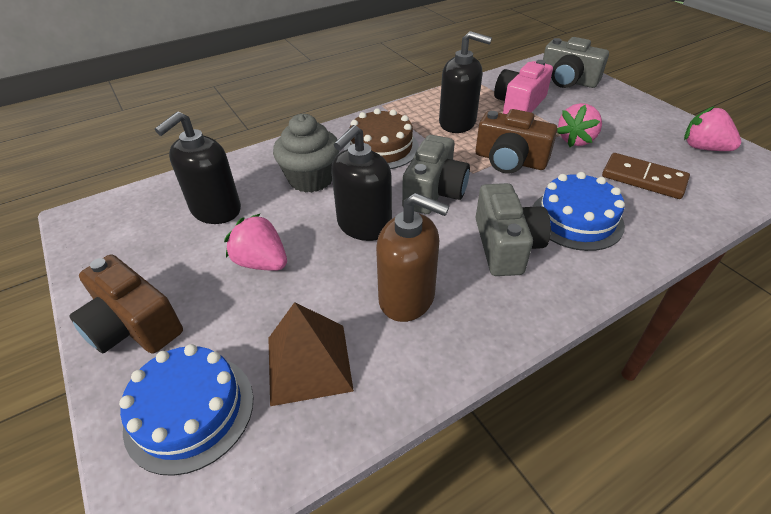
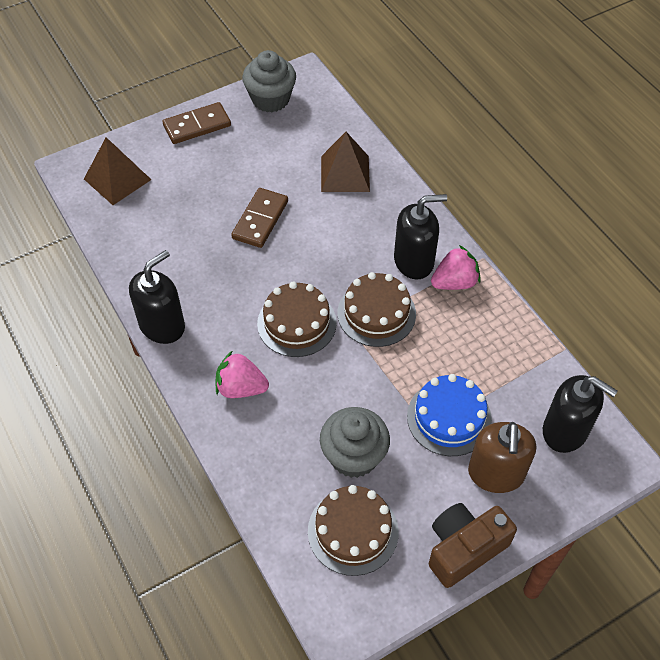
blue cake: 2 -> 1
brown cake: 1 -> 3
brown camera: 2 -> 1
brown domino: 1 -> 2
brown pyramid: 1 -> 2
grey camera: 3 -> 0
grey cupcake: 1 -> 2
pink camera: 1 -> 0
pink strawberry: 3 -> 2

